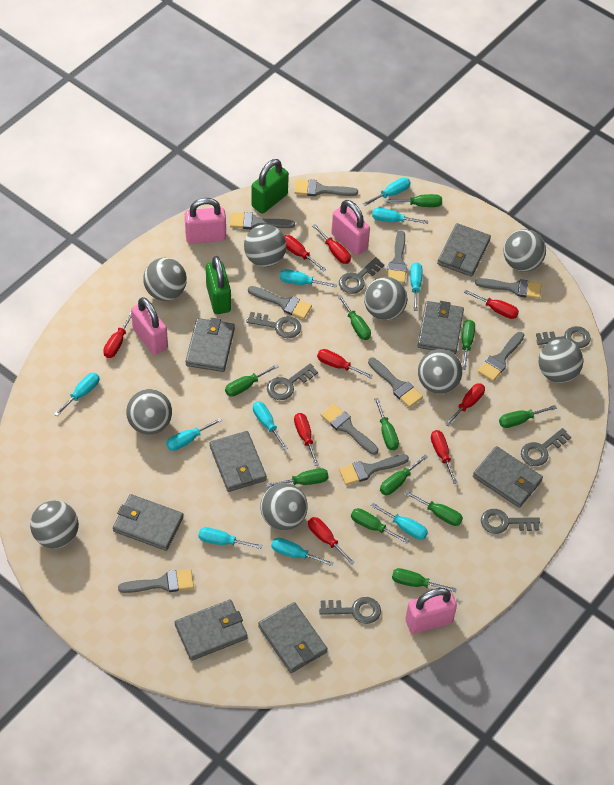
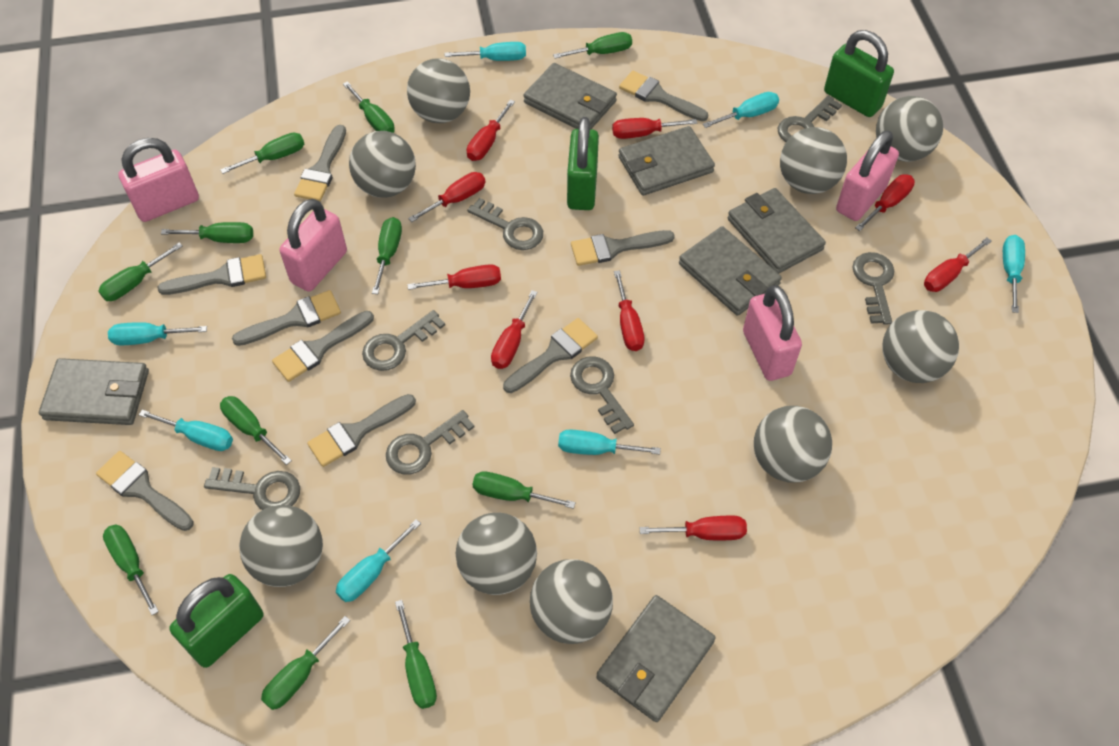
green padlock: 2 -> 3
grey brush: 10 -> 9
grey wallet: 8 -> 6
turquoise screwdriver: 10 -> 7

